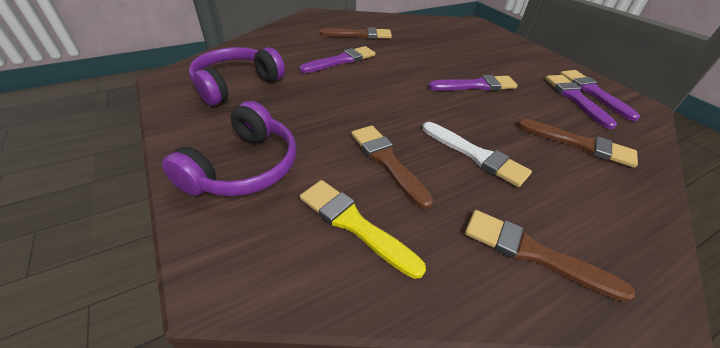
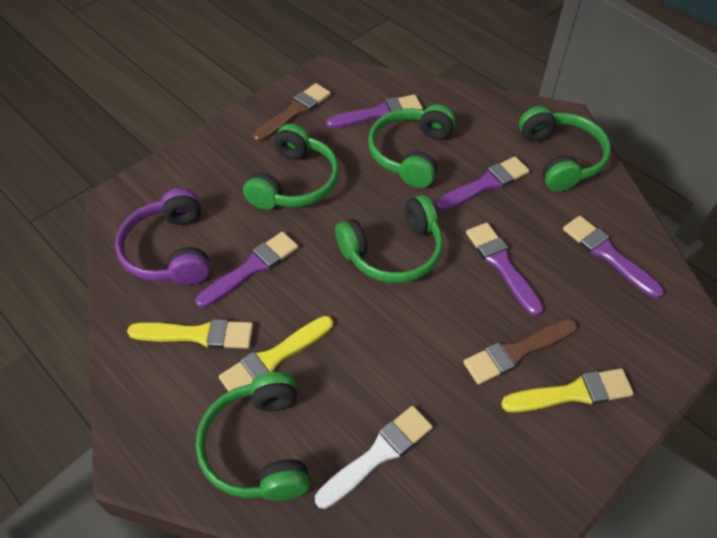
brown brush: 4 -> 2
green headphones: 0 -> 5
purple brush: 4 -> 5
purple headphones: 2 -> 1
yellow brush: 1 -> 3

